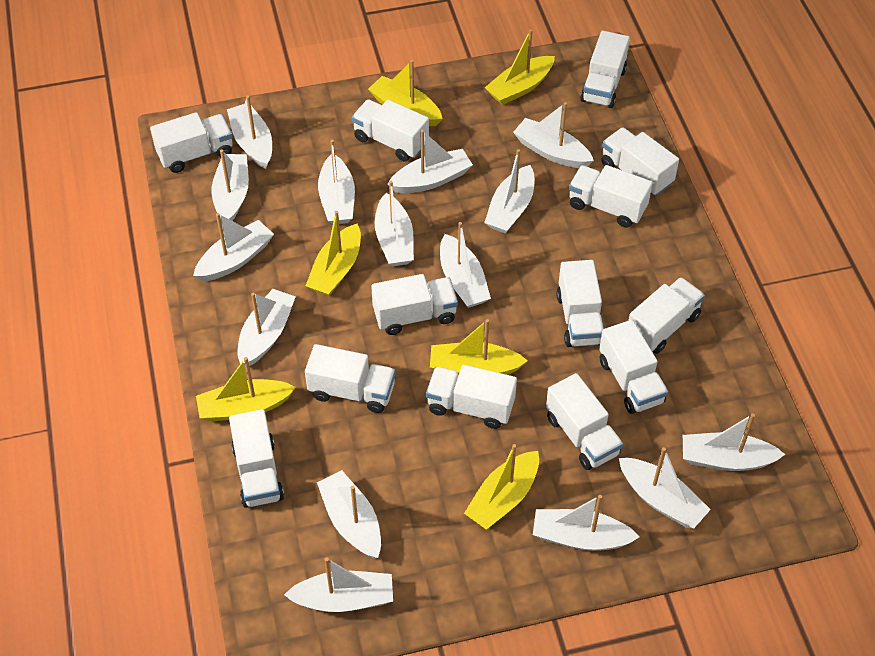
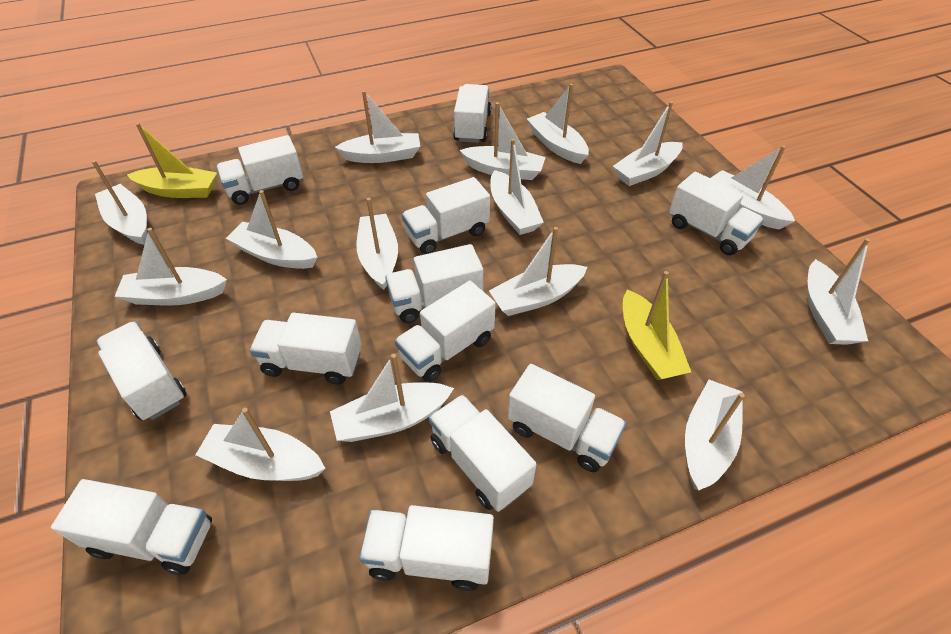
white truck: 13 -> 12
yellow boat: 6 -> 2

